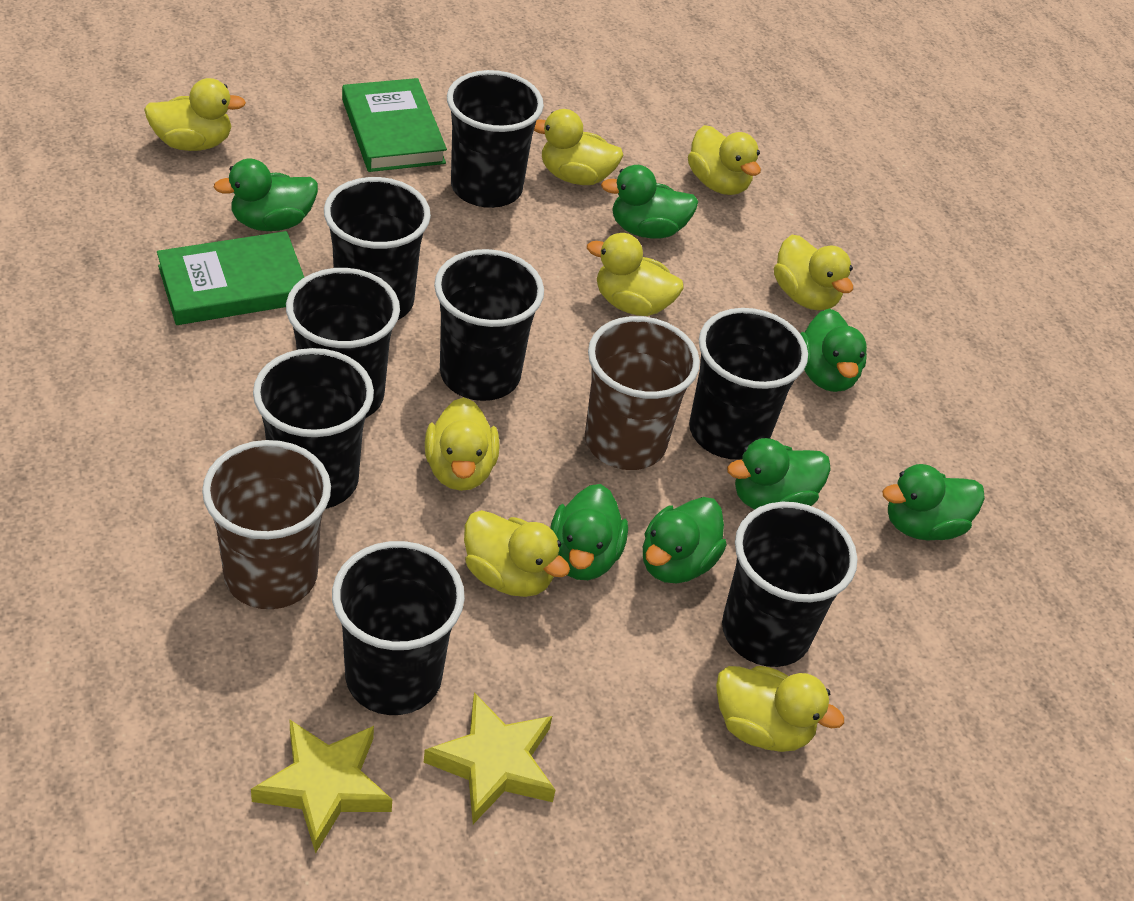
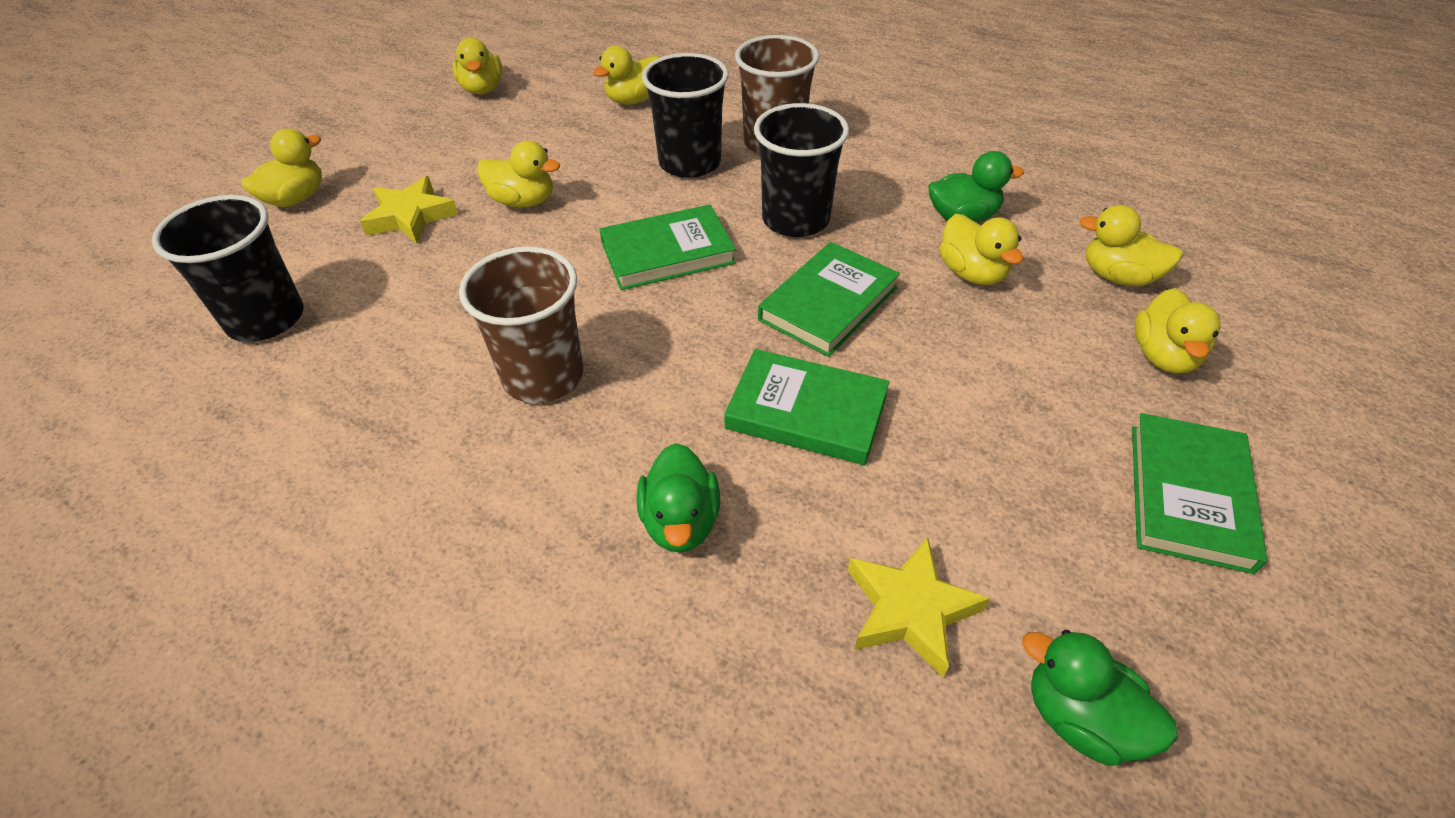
black cup: 8 -> 3
green book: 2 -> 4
green duck: 7 -> 3
yellow duck: 8 -> 7

